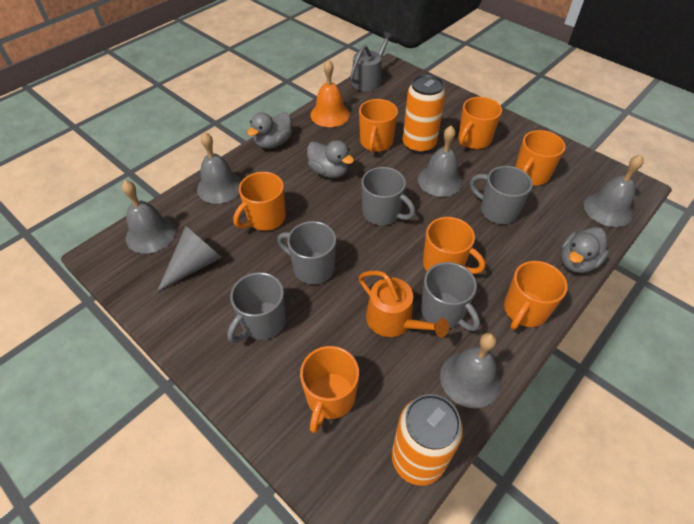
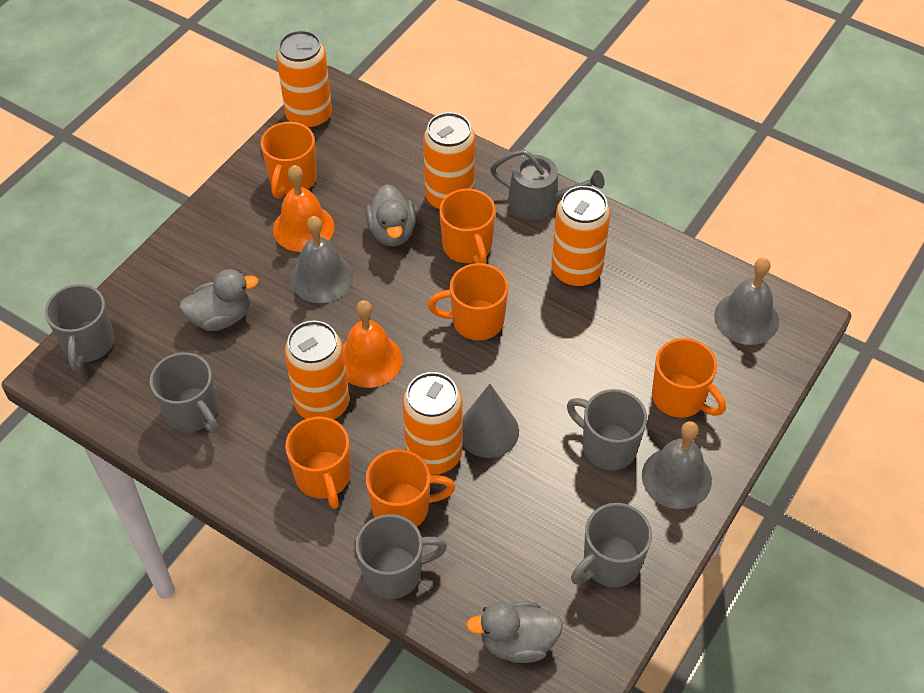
grey bell: 5 -> 3
orange bell: 1 -> 2
orange can: 2 -> 5
orange mug: 7 -> 6
orange watering can: 1 -> 0

